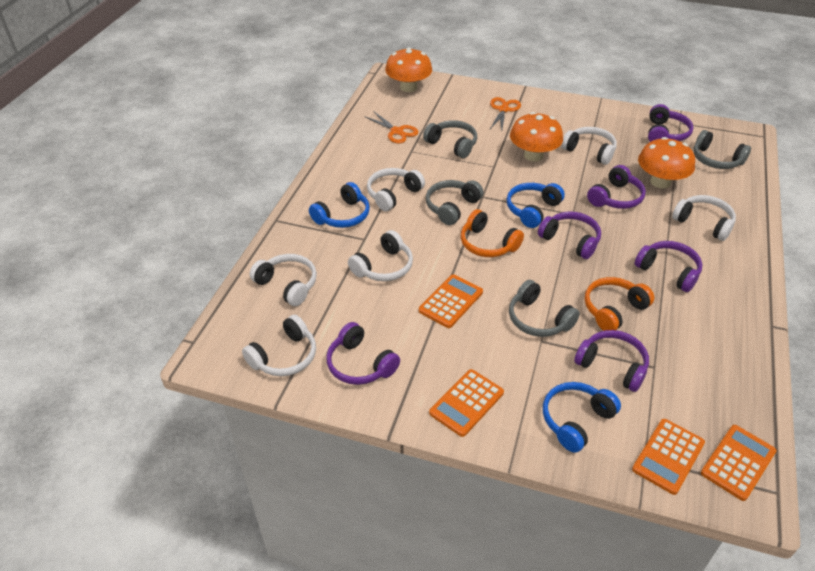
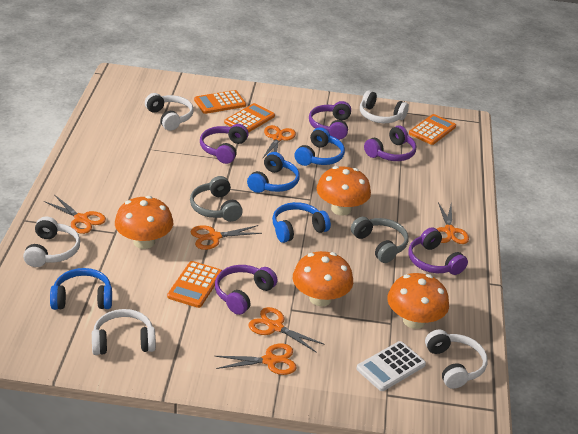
blue headphones: 3 -> 4
grey headphones: 4 -> 2
orange headphones: 2 -> 0
orange mushroom: 3 -> 4
orange scissors: 2 -> 6
purple headphones: 6 -> 5
white calculator: 0 -> 1
white headphones: 6 -> 5

